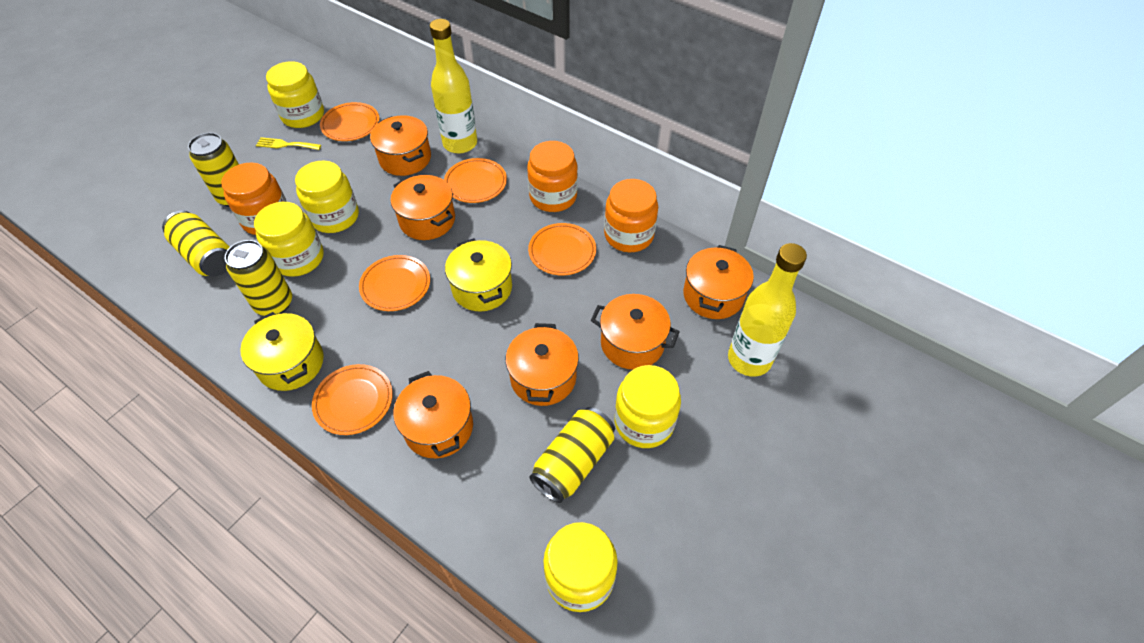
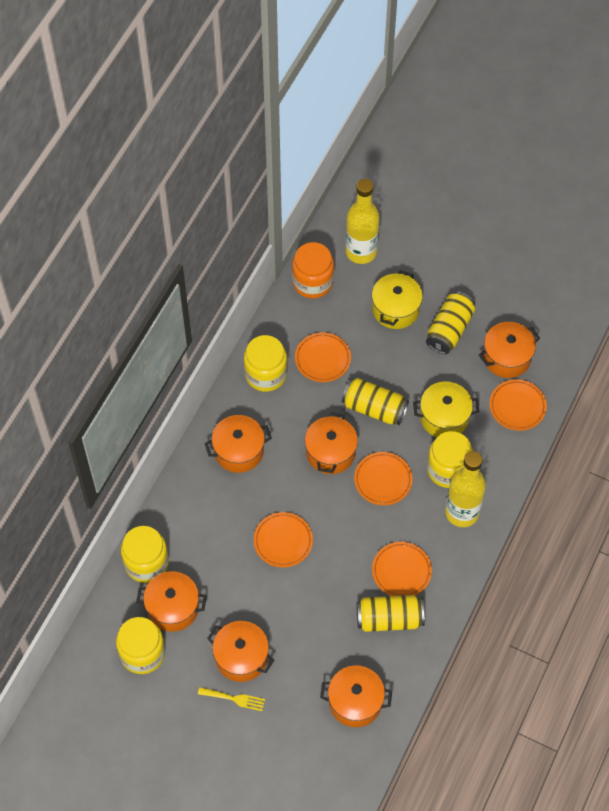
orange jar: 3 -> 1
yellow can: 4 -> 3
yellow jar: 5 -> 4

